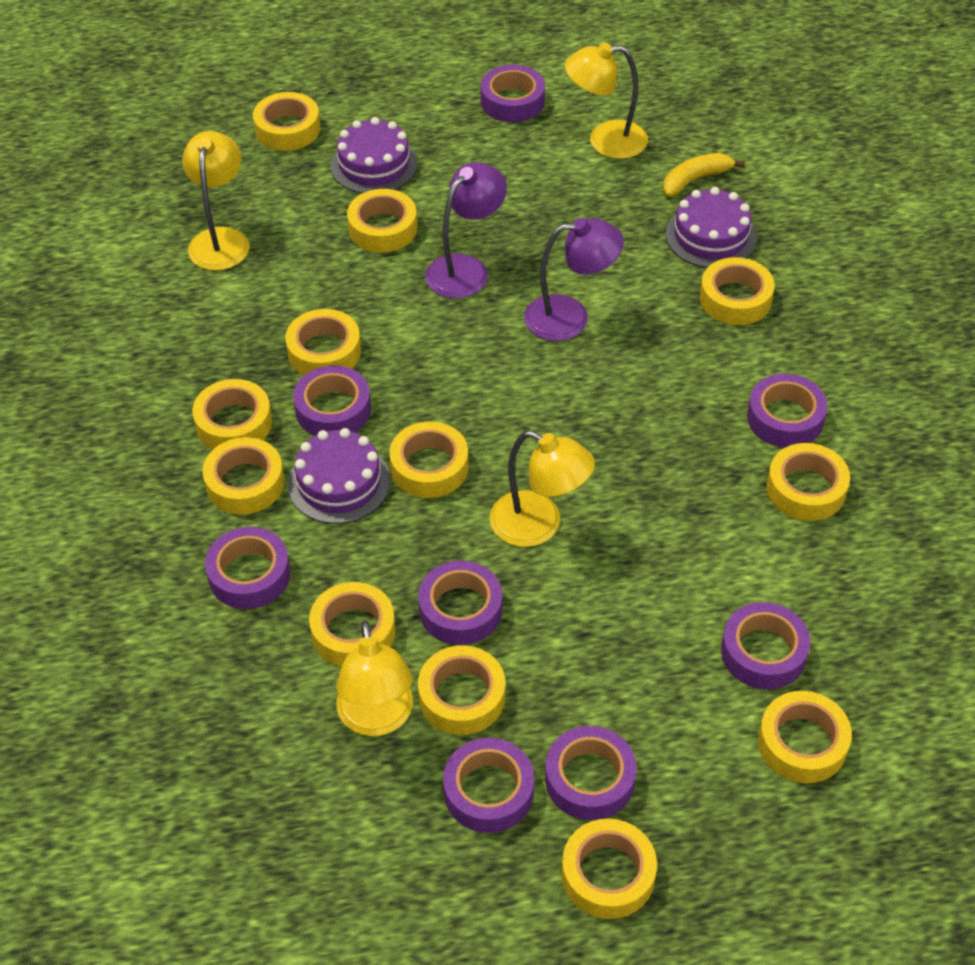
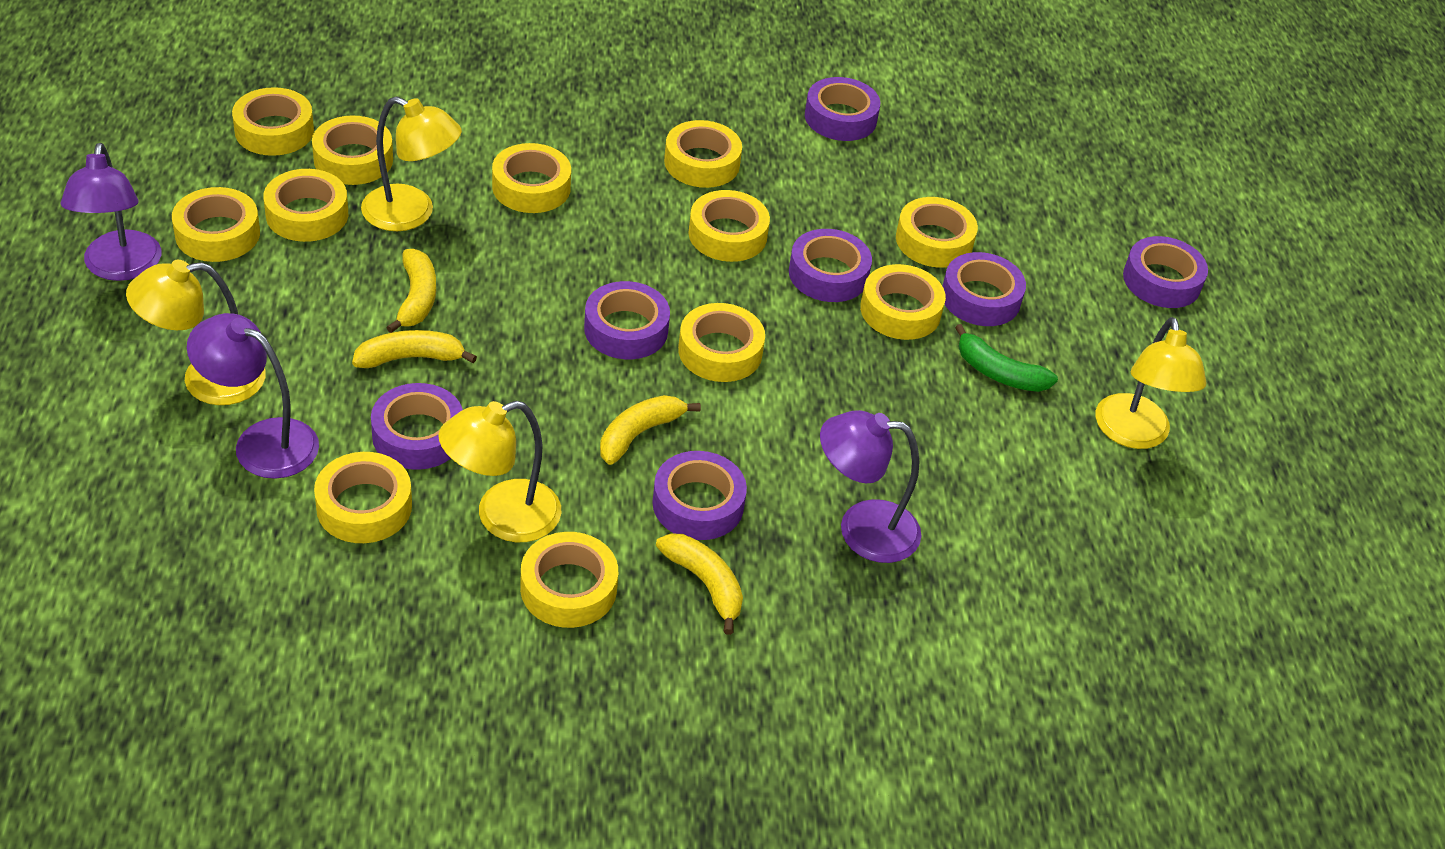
green banana: 0 -> 1
purple cake: 3 -> 0
purple lamp: 2 -> 3
purple tape: 8 -> 7
yellow banana: 1 -> 4

